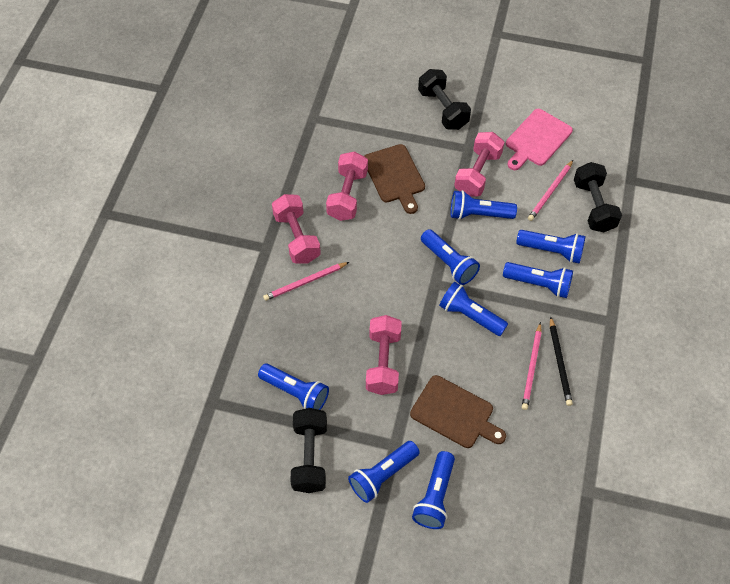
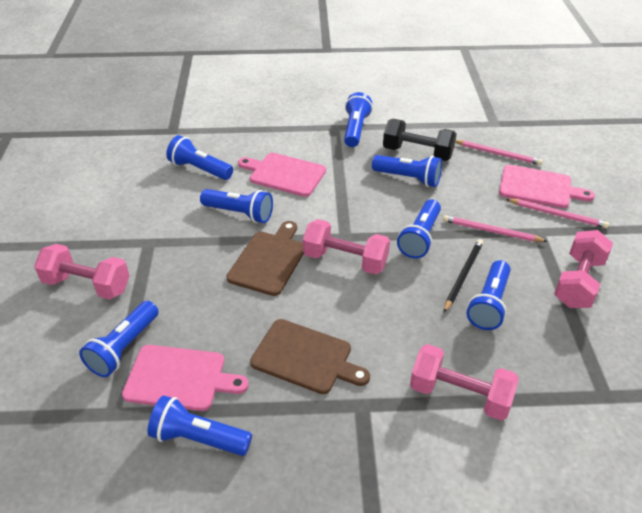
black dumbbell: 3 -> 1
pink cutting board: 1 -> 3

